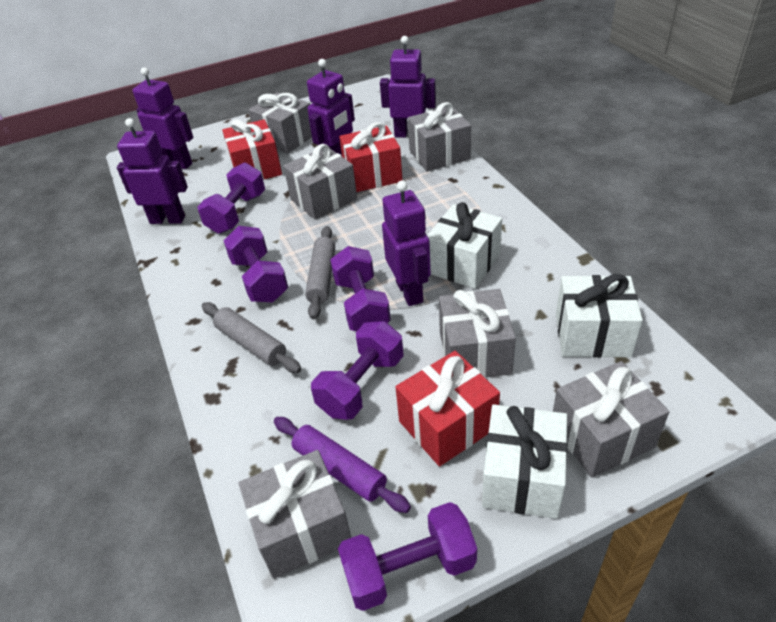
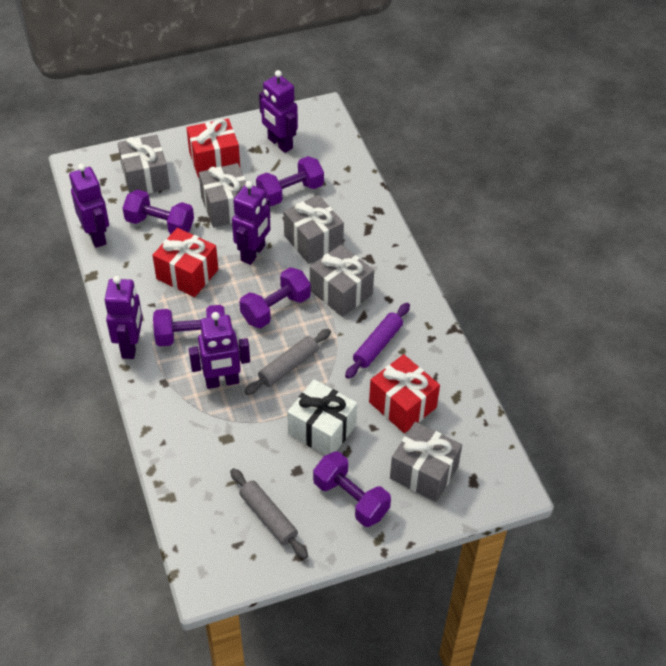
grey gift: 6 -> 5
white gift: 3 -> 1

